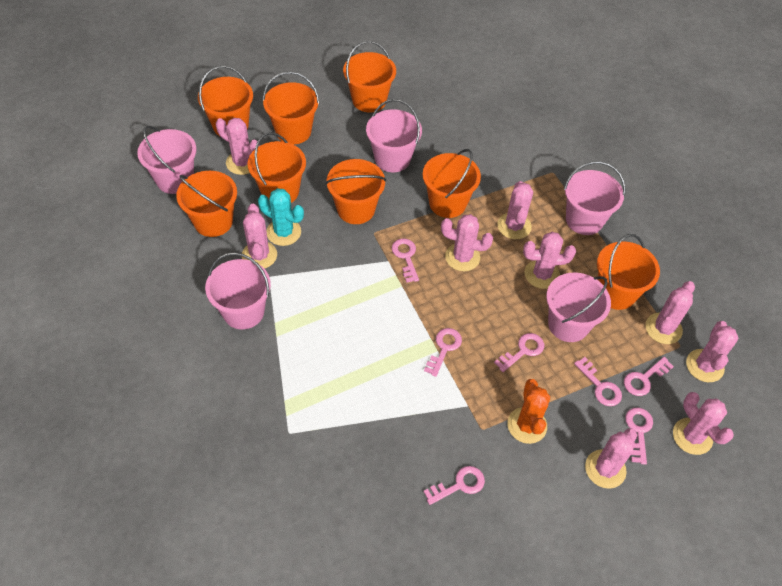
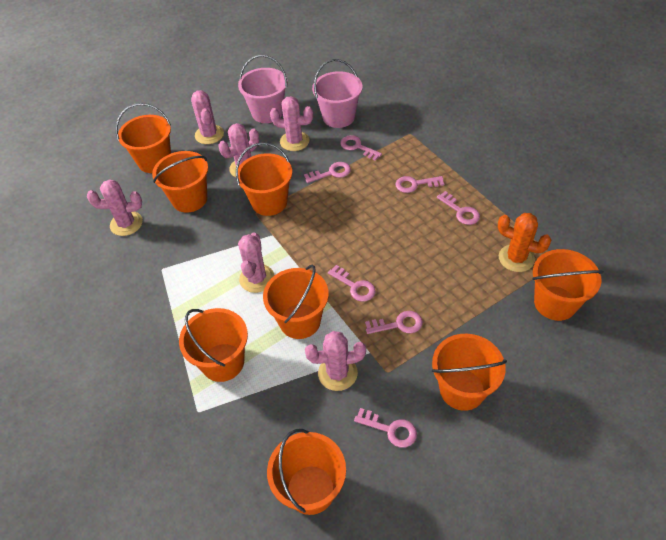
pink bucket: 5 -> 2
pink cactus: 9 -> 6
turquoise cactus: 1 -> 0

